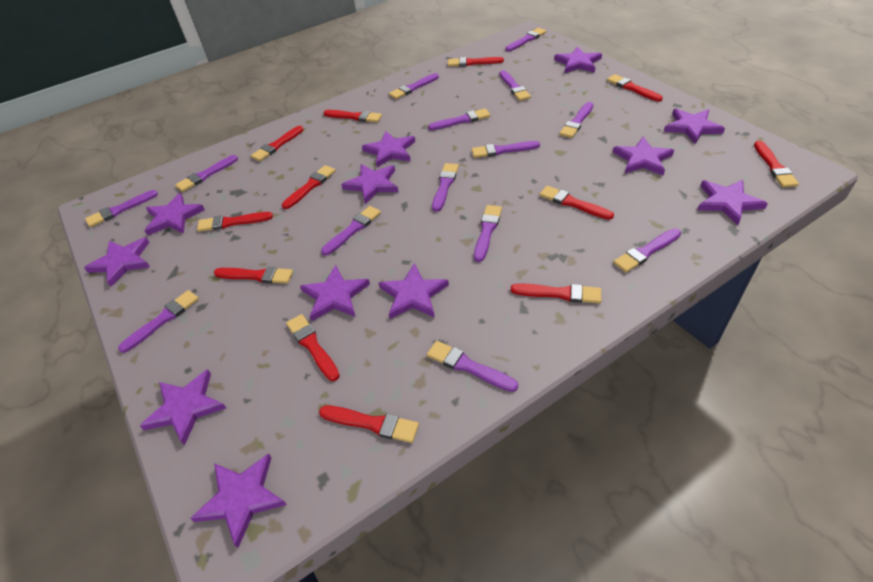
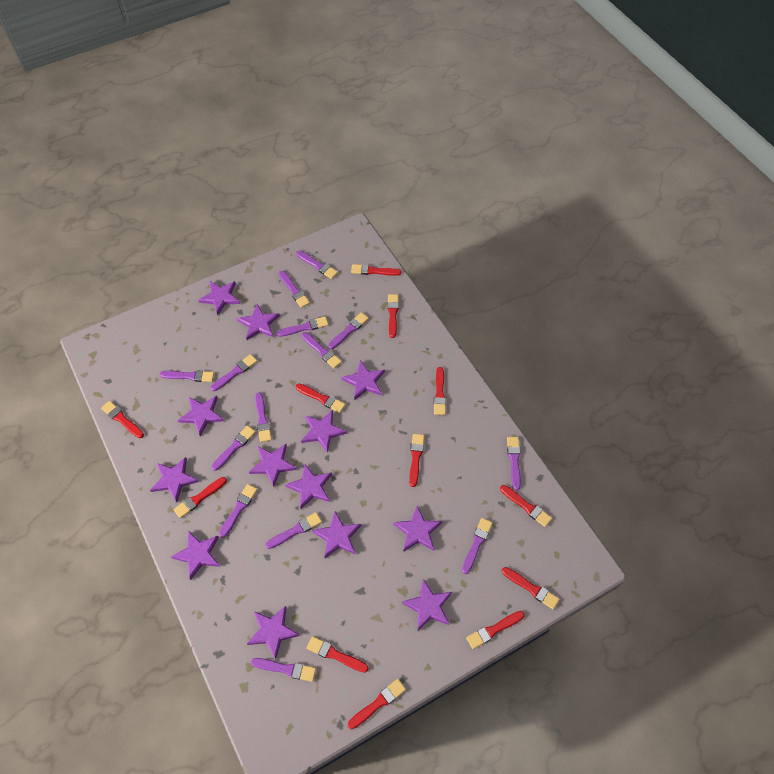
purple star: 12 -> 13

